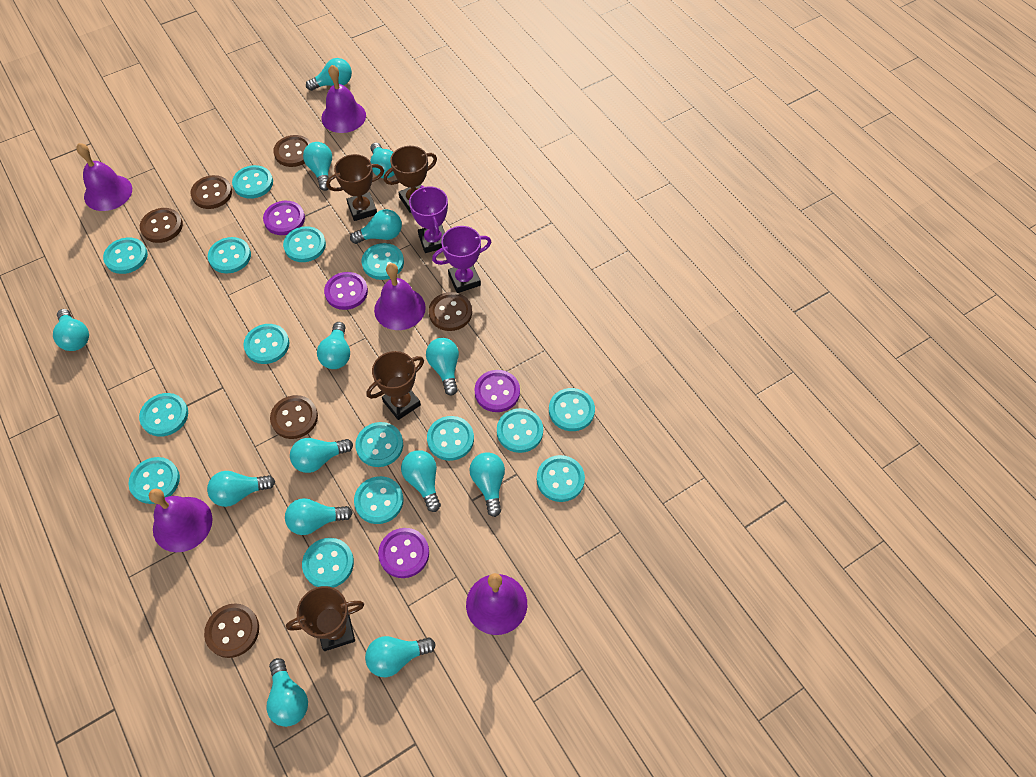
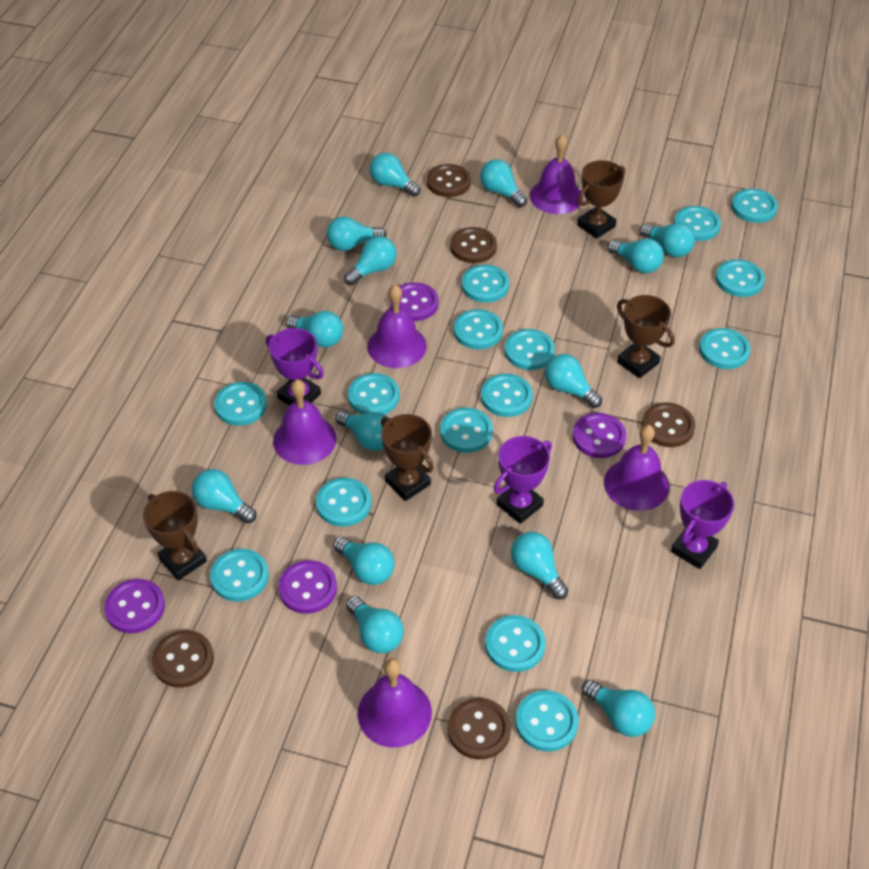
brown button: 6 -> 5
purple trophy: 2 -> 3

